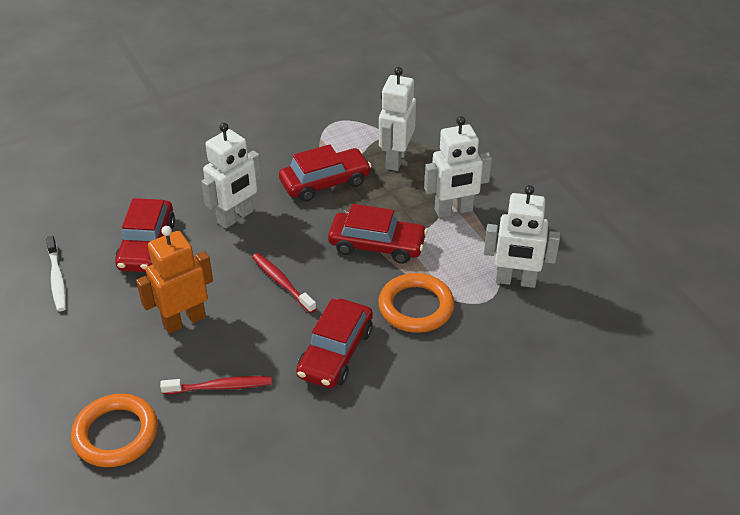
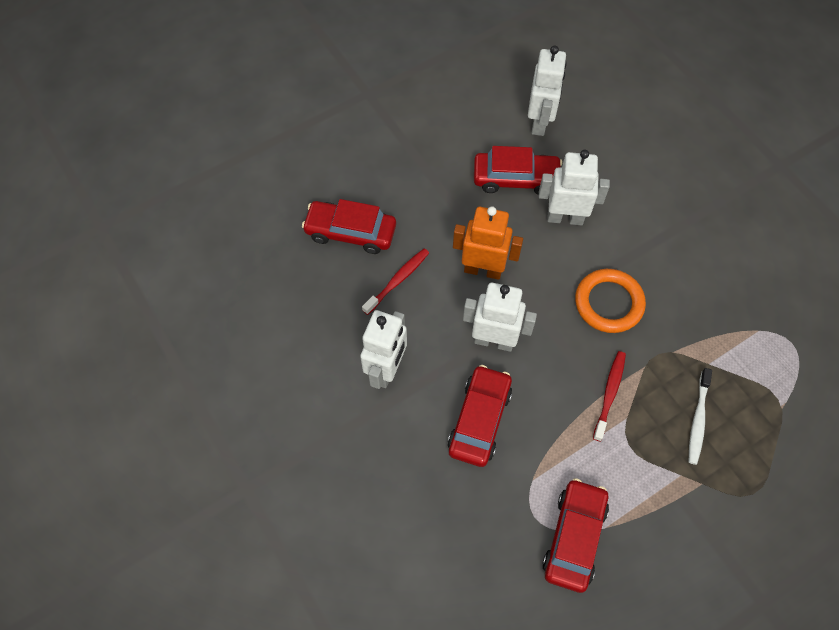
orange ring: 2 -> 1

